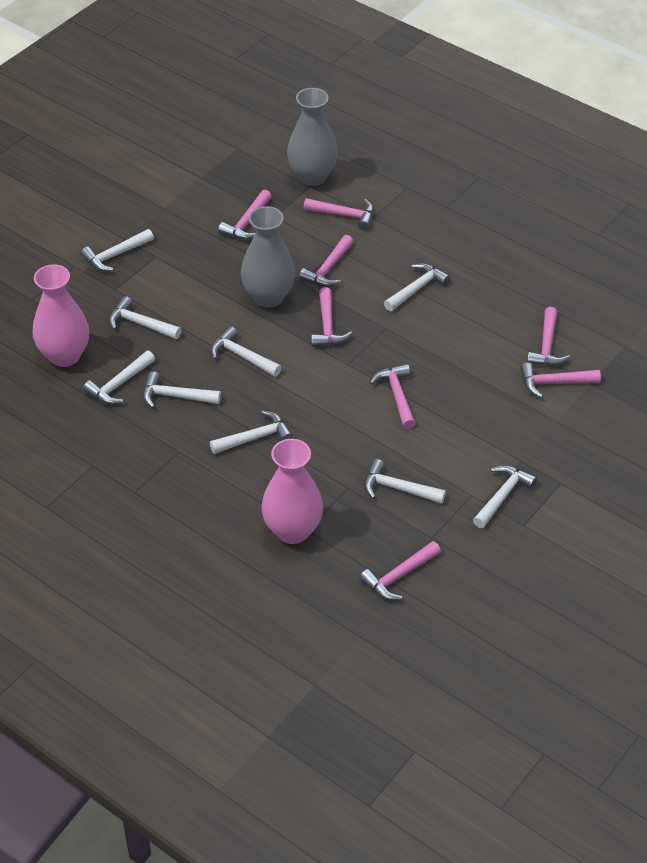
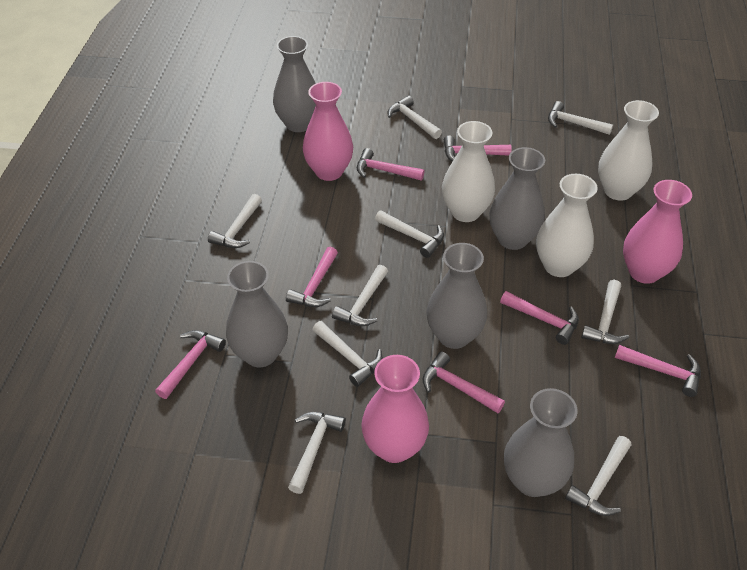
grey vase: 2 -> 5
pink hammer: 8 -> 7
pink vase: 2 -> 3
white vase: 0 -> 3

